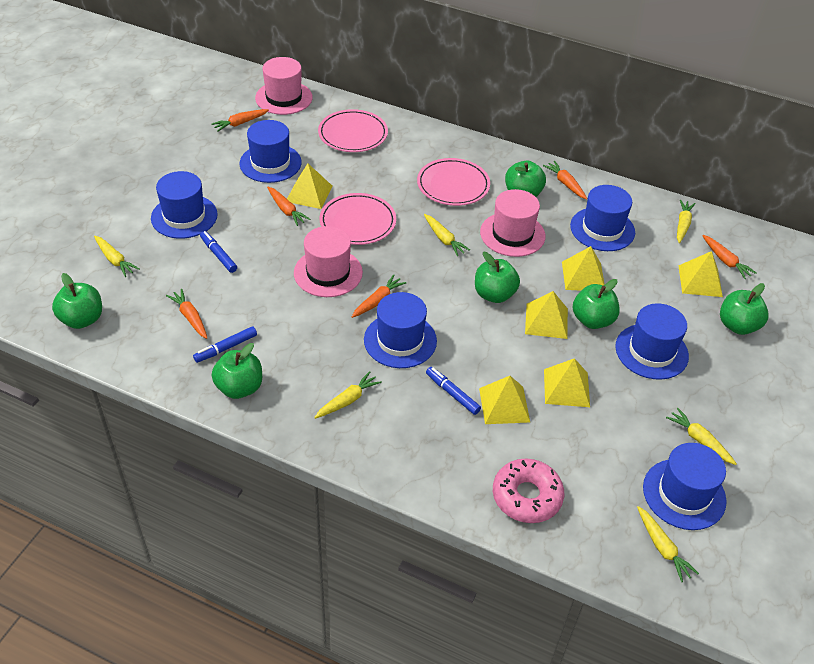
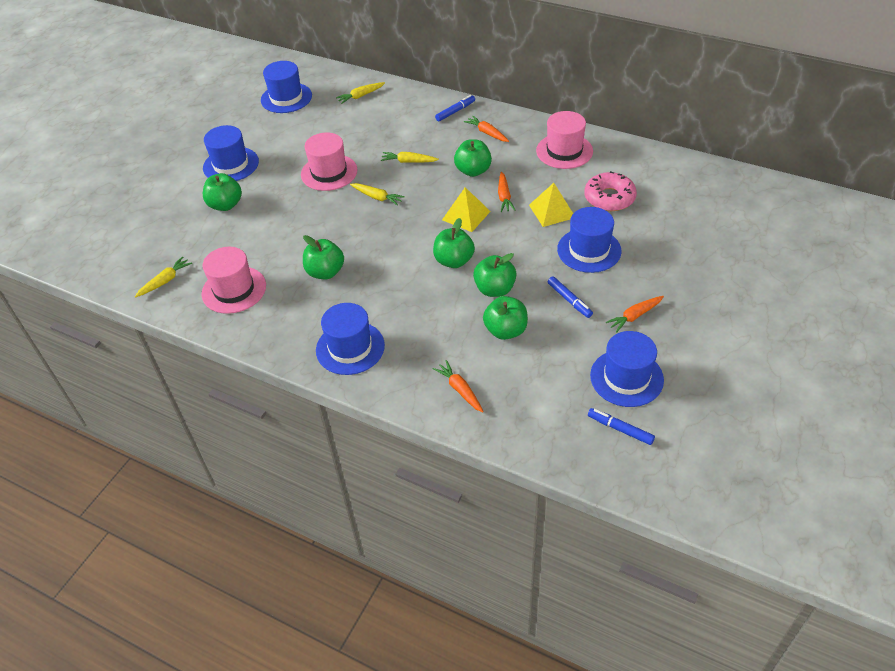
blue hat: 6 -> 5
orange carrot: 6 -> 4
pink plate: 3 -> 0
yellow carrot: 6 -> 4
yellow pyramid: 6 -> 2

